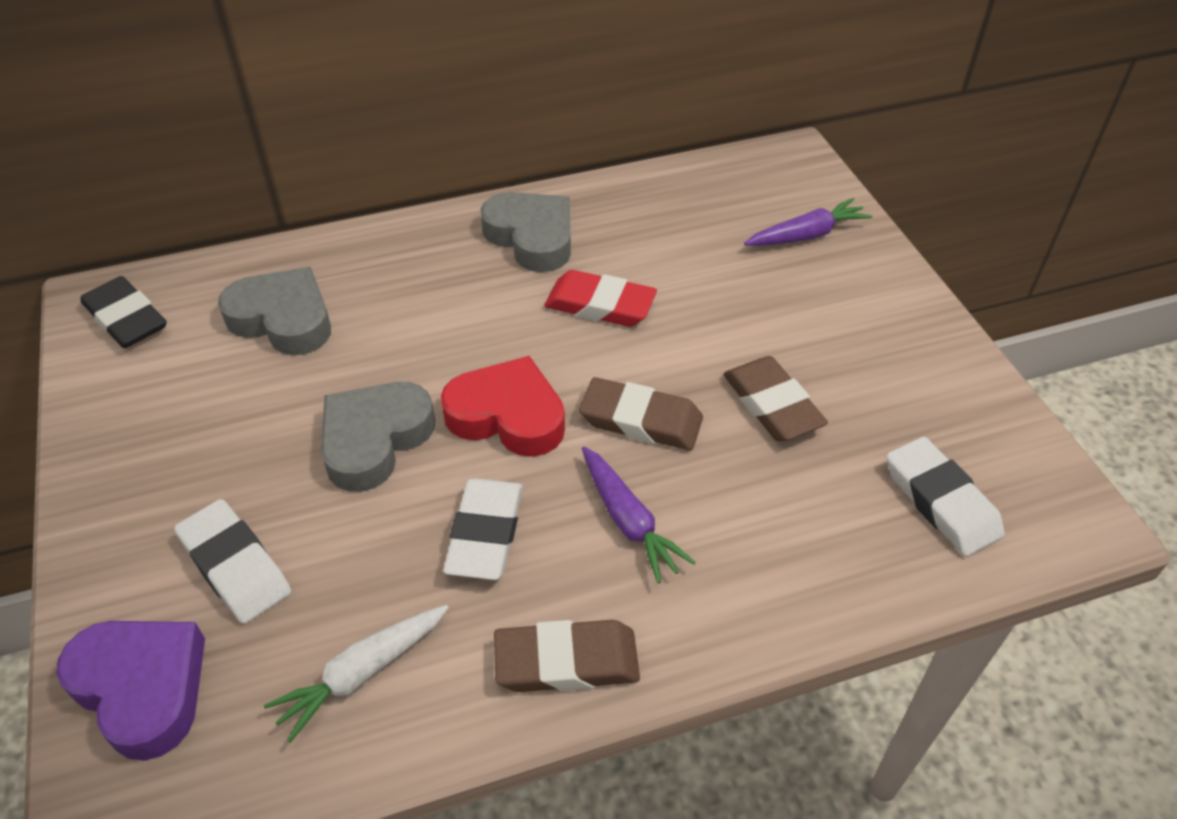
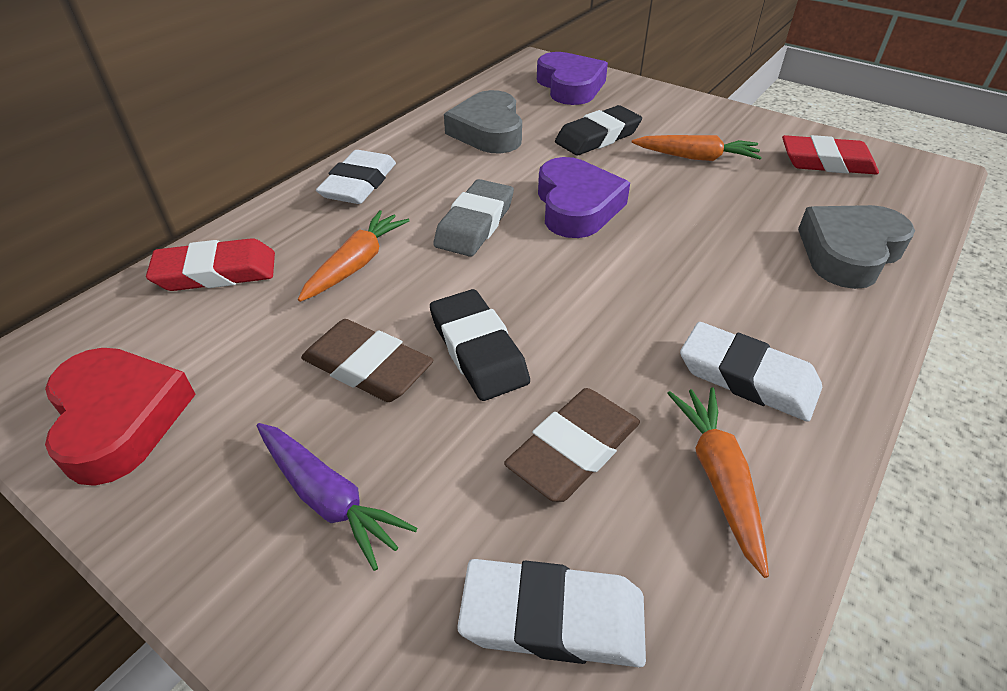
black eraser: 1 -> 2
brown eraser: 3 -> 2
grey eraser: 0 -> 1
grey heart: 3 -> 2
orange carrot: 0 -> 3
purple carrot: 2 -> 1
purple heart: 1 -> 2
red eraser: 1 -> 2
white carrot: 1 -> 0

